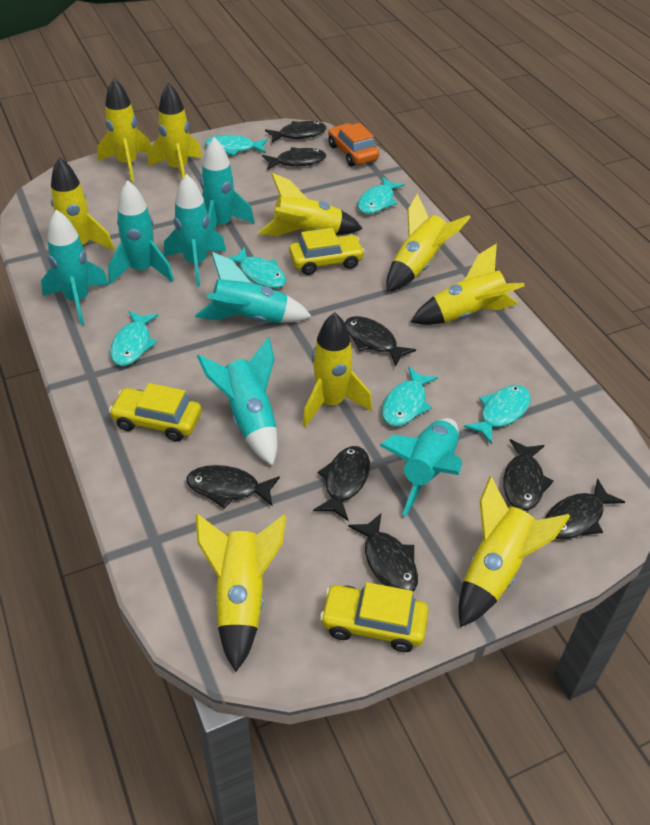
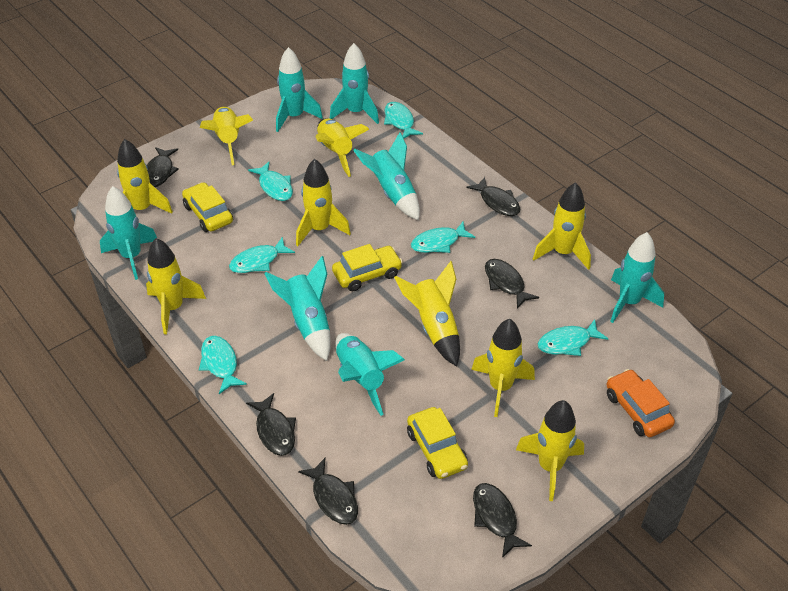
black fish: 8 -> 6

